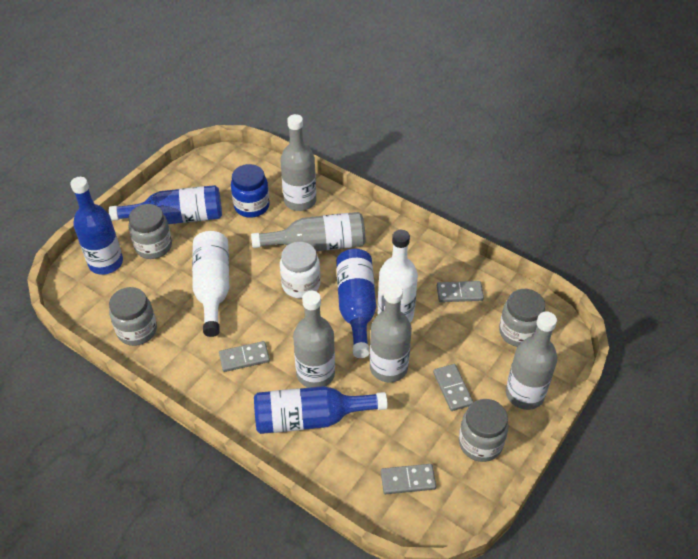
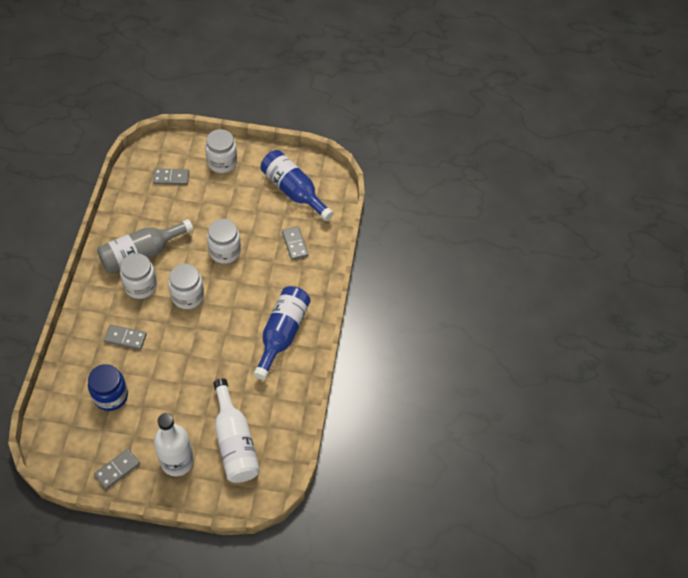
blue bottle: 4 -> 2
grey bottle: 5 -> 1
grey jar: 4 -> 0
white jar: 1 -> 4

